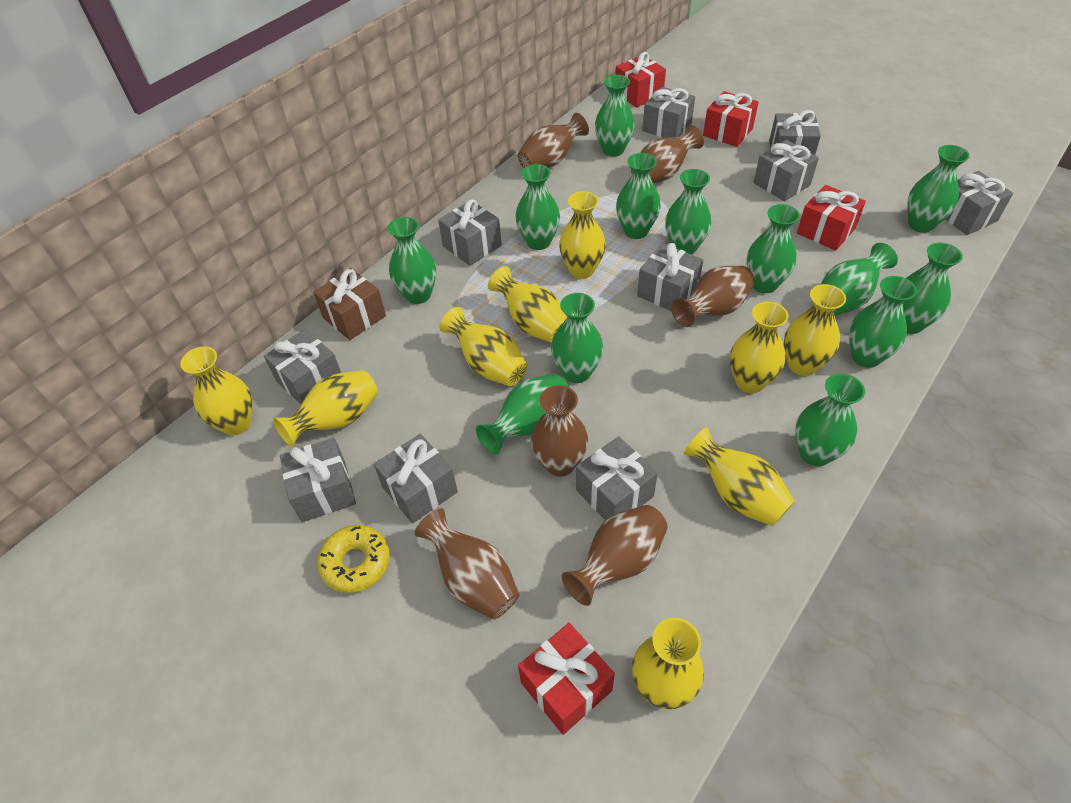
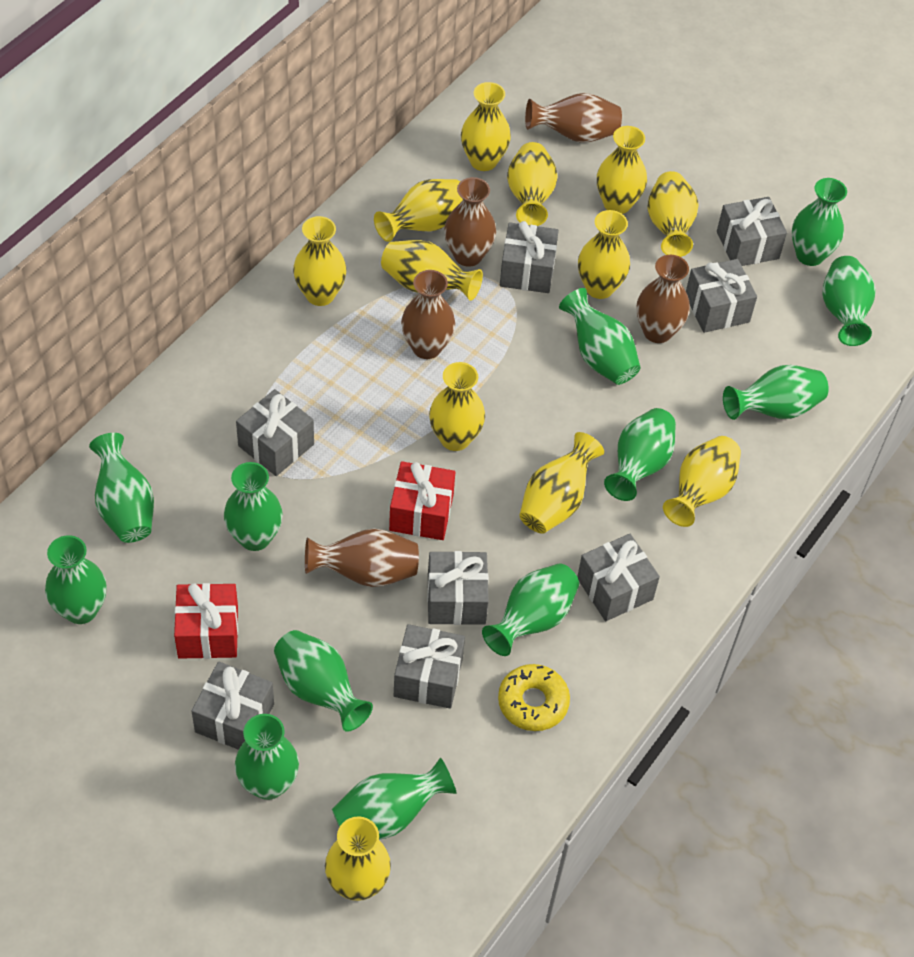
brown gift: 1 -> 0
brown vase: 6 -> 5
green vase: 13 -> 12
grey gift: 10 -> 8
red gift: 4 -> 2
yellow vase: 9 -> 12

